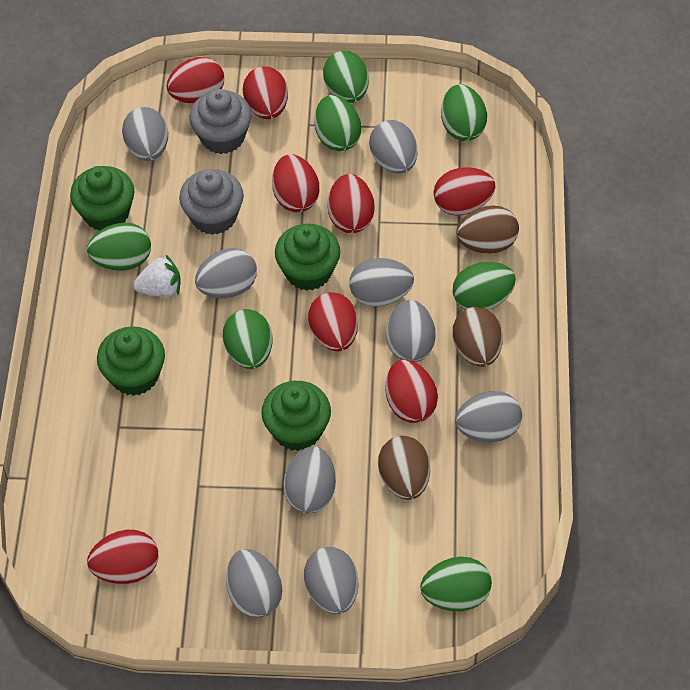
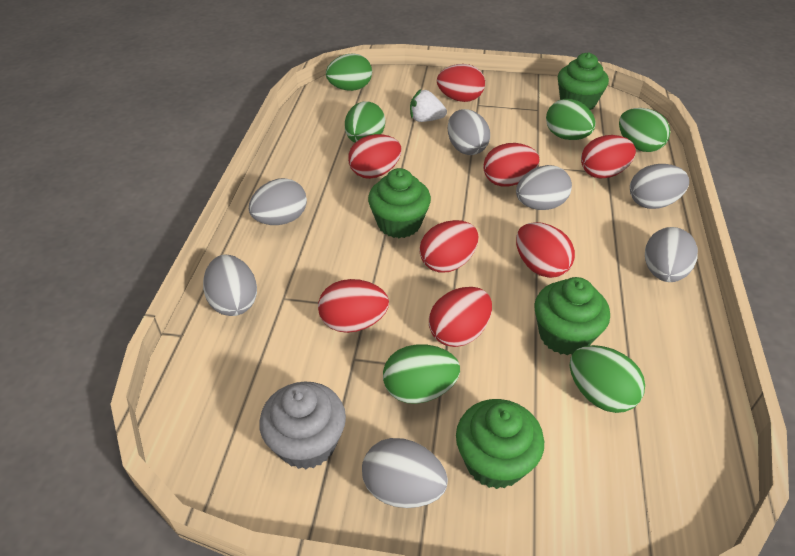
brown egg: 3 -> 0
green egg: 7 -> 6
grey cupcake: 2 -> 1
grey egg: 9 -> 7

